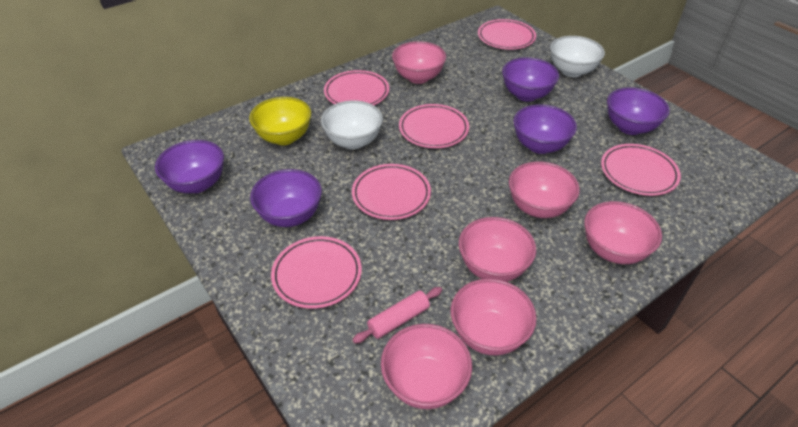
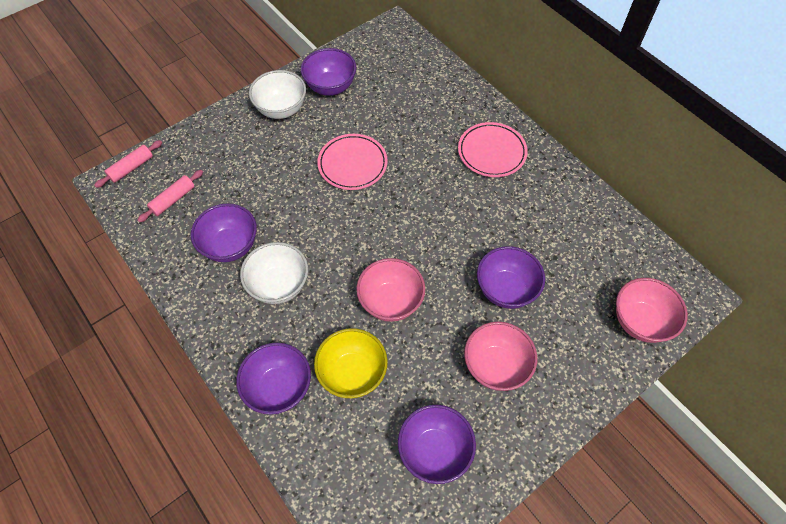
pink bowl: 6 -> 3
pink plate: 6 -> 2
pink rolling pin: 1 -> 2

